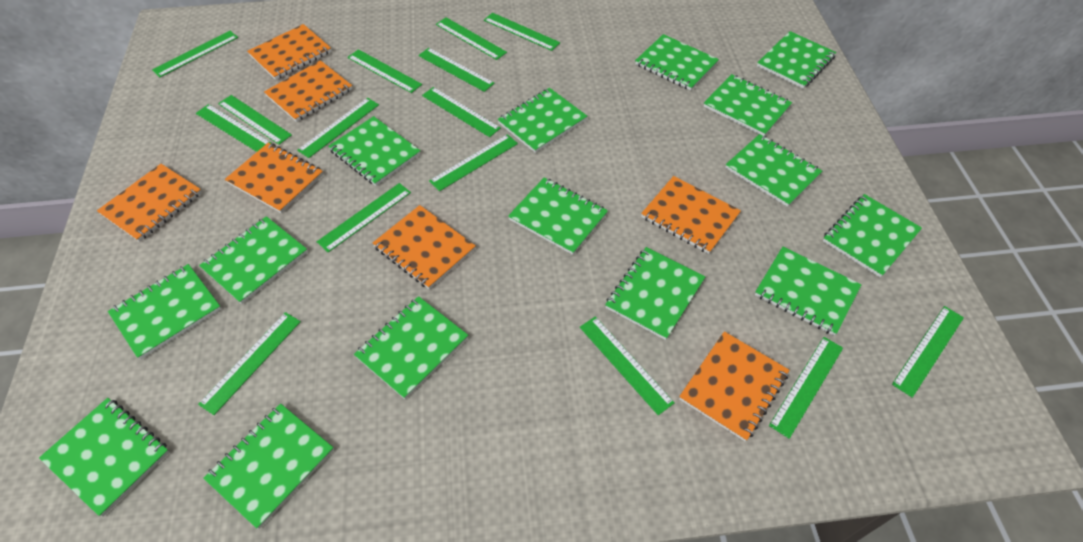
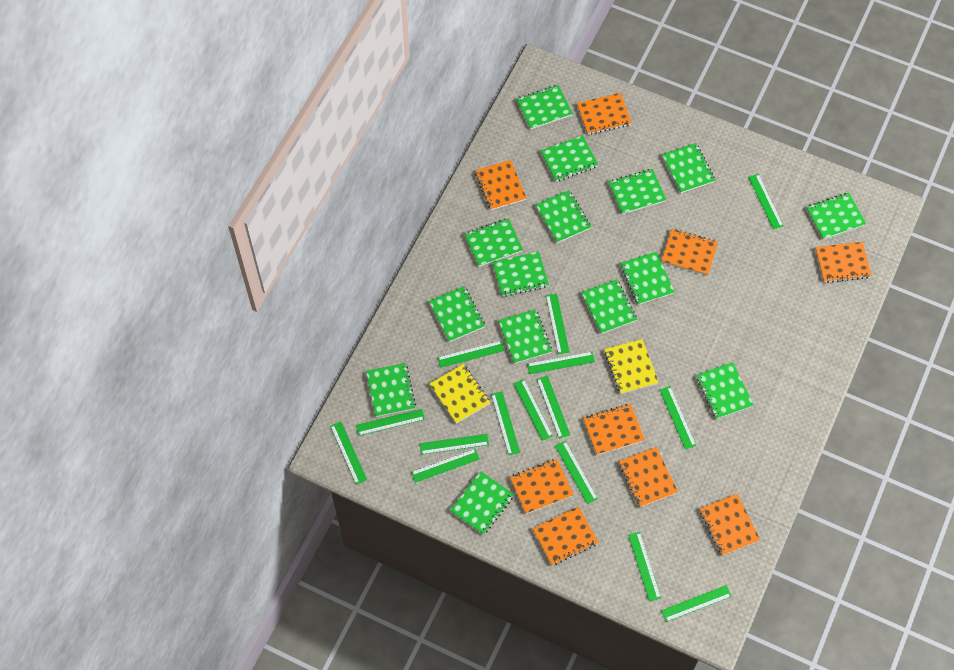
orange notebook: 7 -> 9
yellow notebook: 0 -> 2

